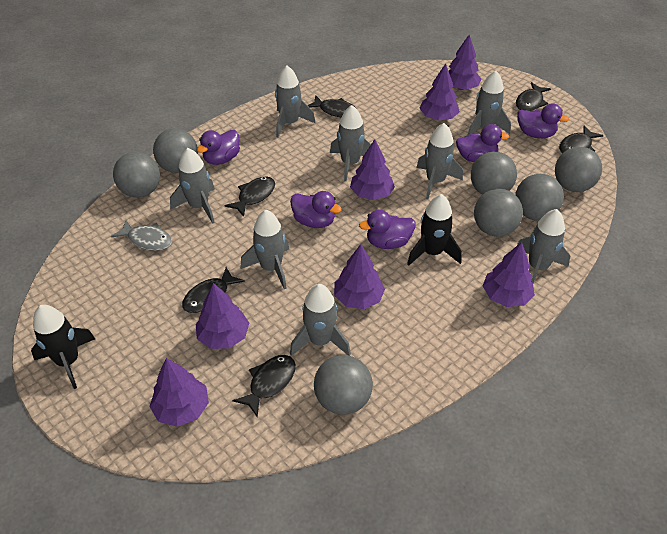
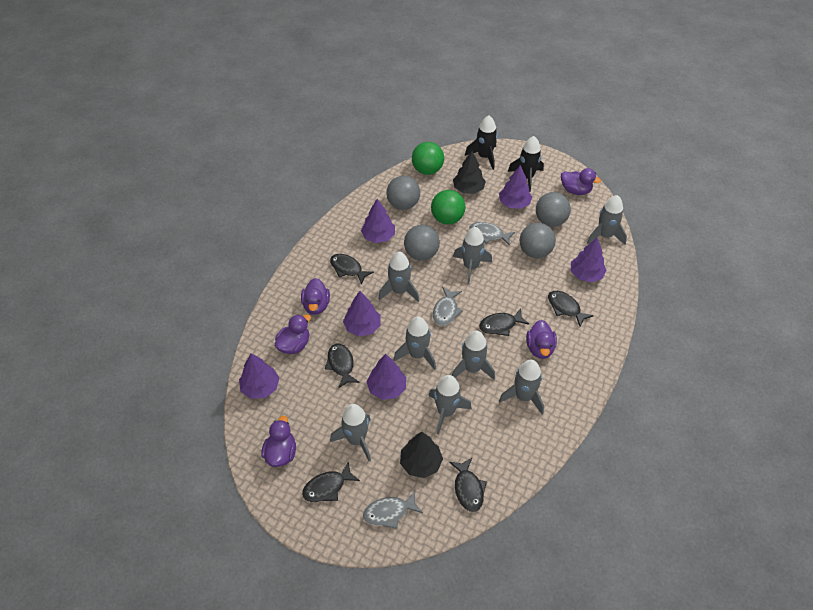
black tree: 0 -> 2
green ball: 0 -> 2
grey ball: 7 -> 4
grey fish: 1 -> 3
purple tree: 7 -> 6

